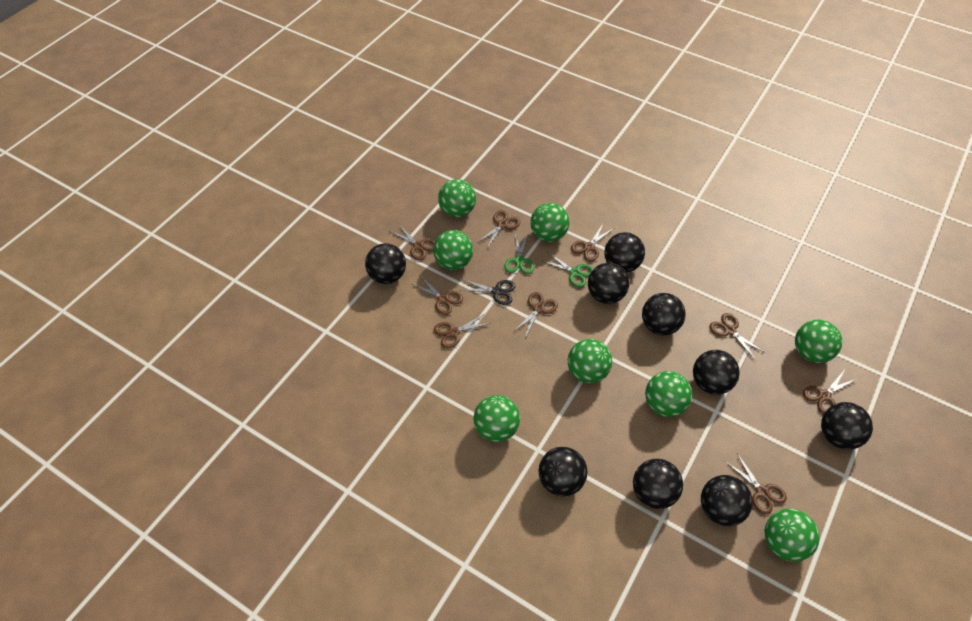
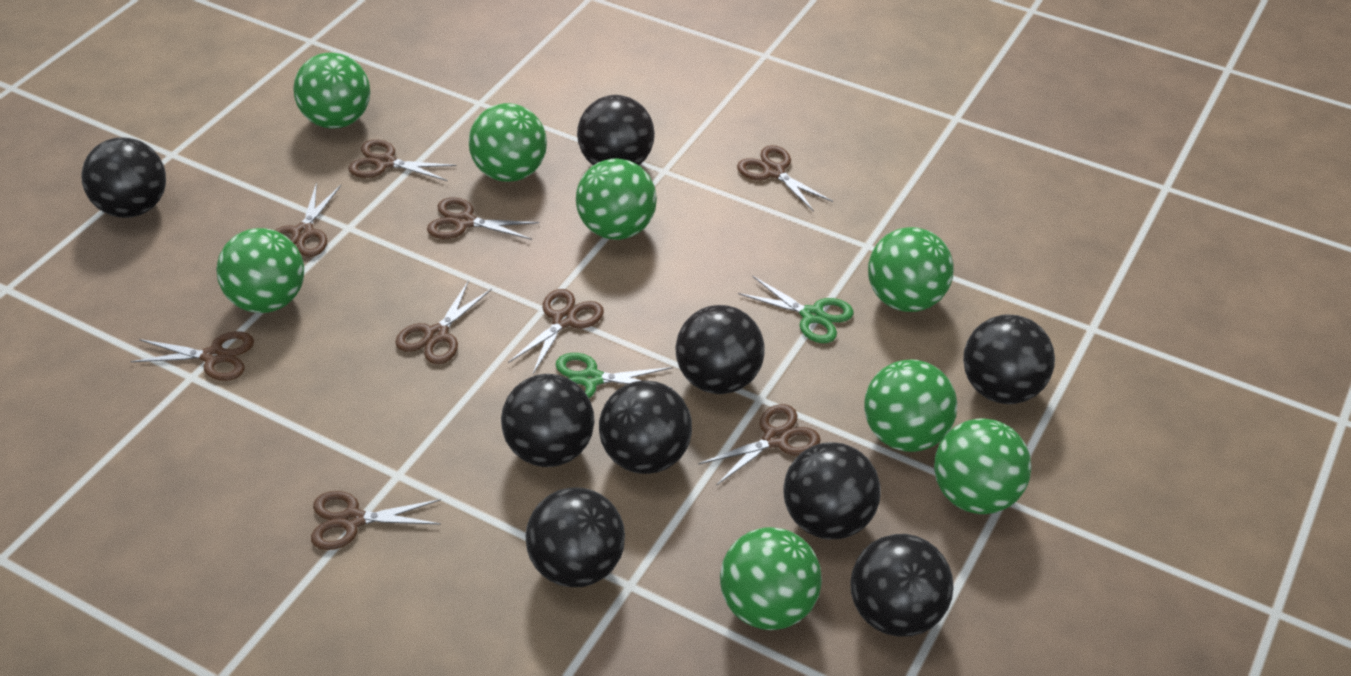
black scissors: 1 -> 0

